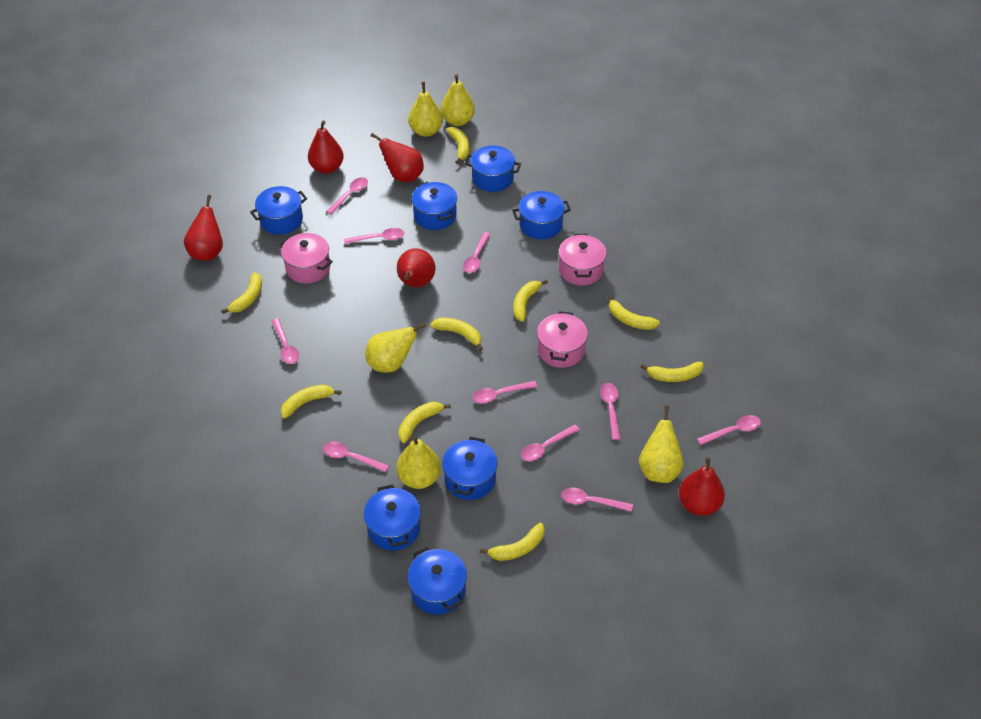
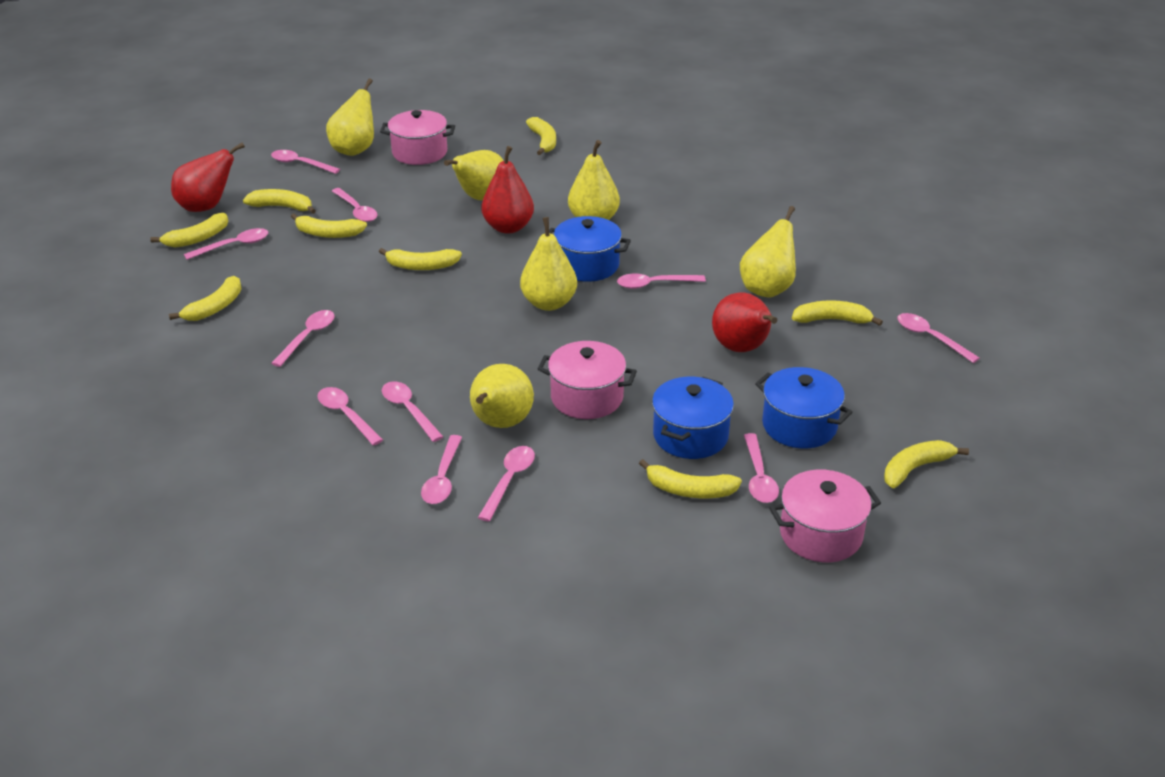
blue pot: 7 -> 3
pink spoon: 10 -> 11
red pear: 5 -> 3
yellow pear: 5 -> 6

